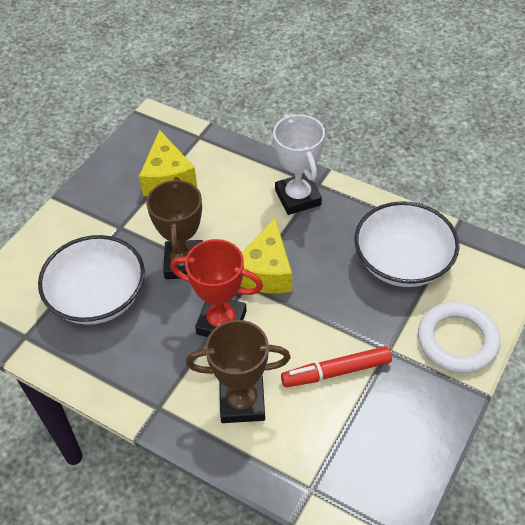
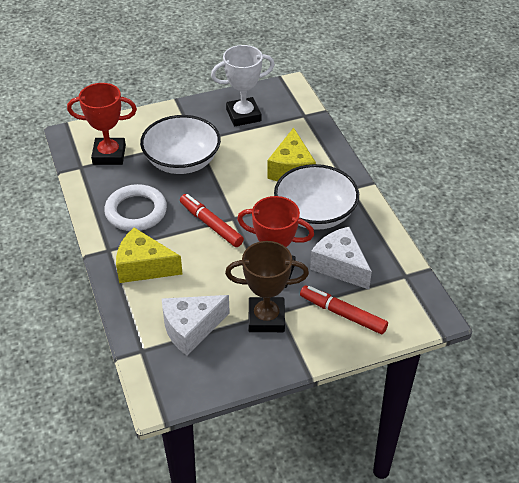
brown trophy: 2 -> 1
red marker: 1 -> 2
red trophy: 1 -> 2
white cheese: 0 -> 2

